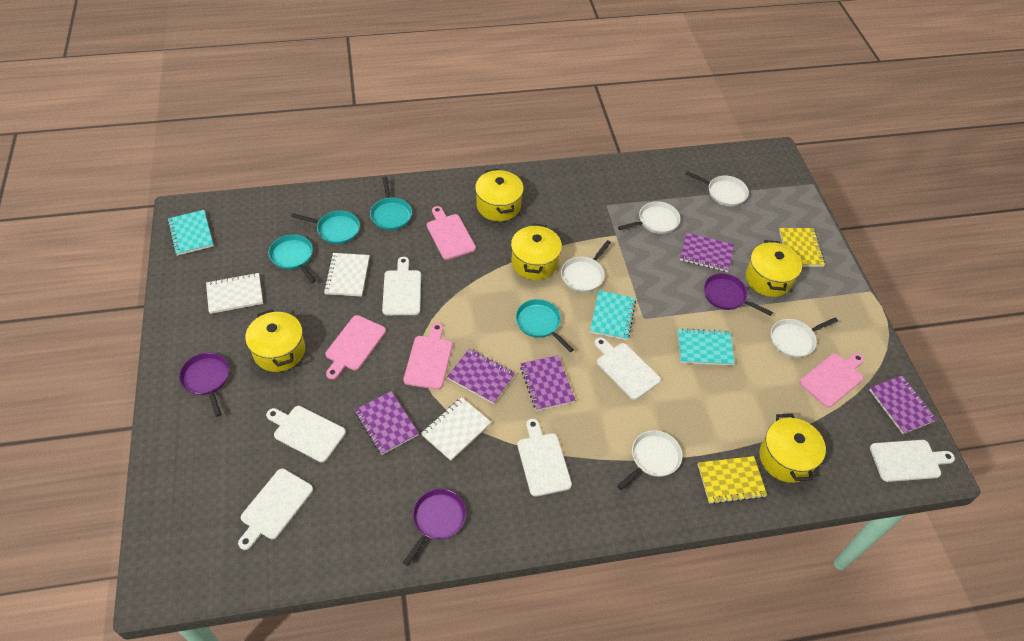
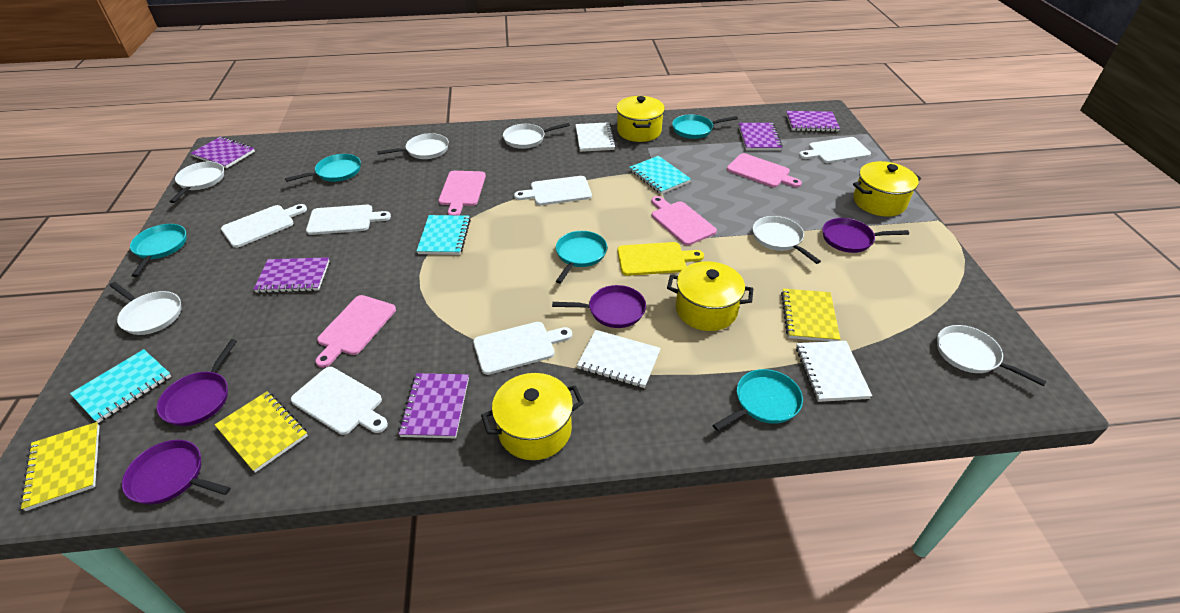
purple pan: 3 -> 4
turquoise pan: 4 -> 5
white pan: 5 -> 6
yellow cutting board: 0 -> 1
yellow notebook: 2 -> 3
yellow pot: 5 -> 4

